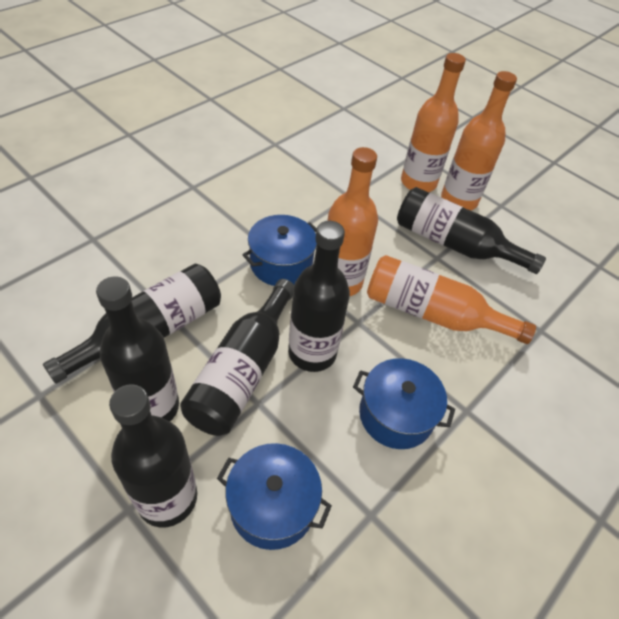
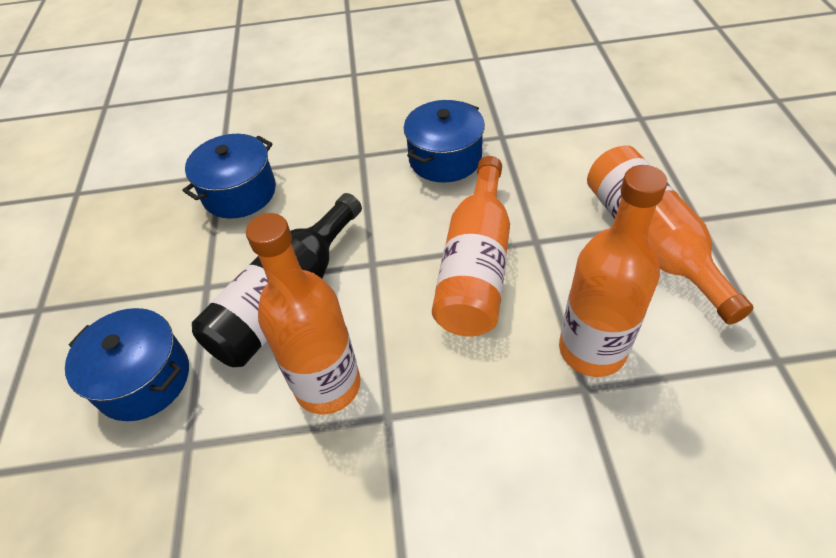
black bottle: 6 -> 1

